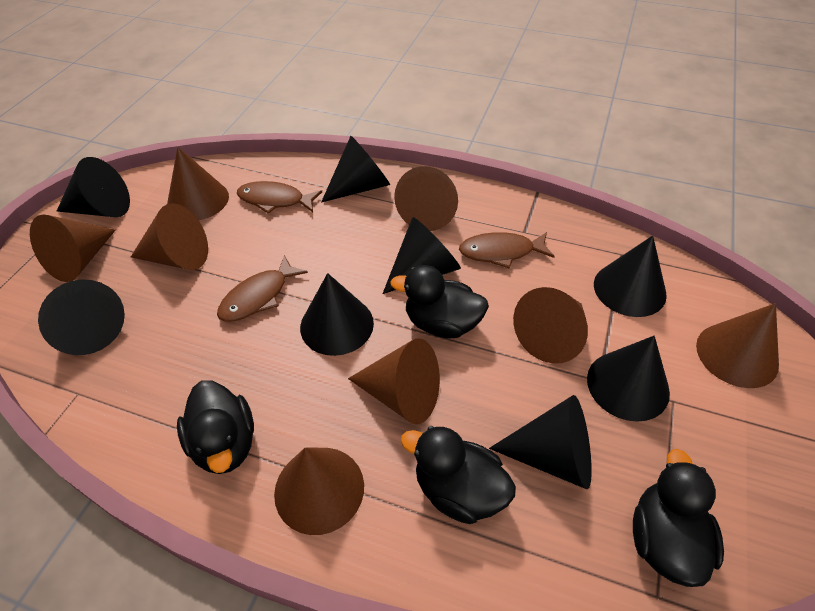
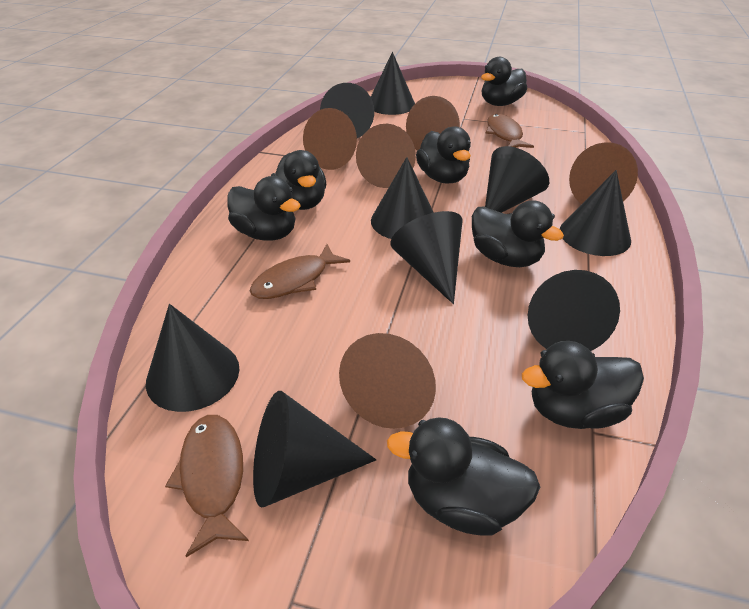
black cone: 8 -> 9
black duck: 4 -> 7
brown cone: 8 -> 5

